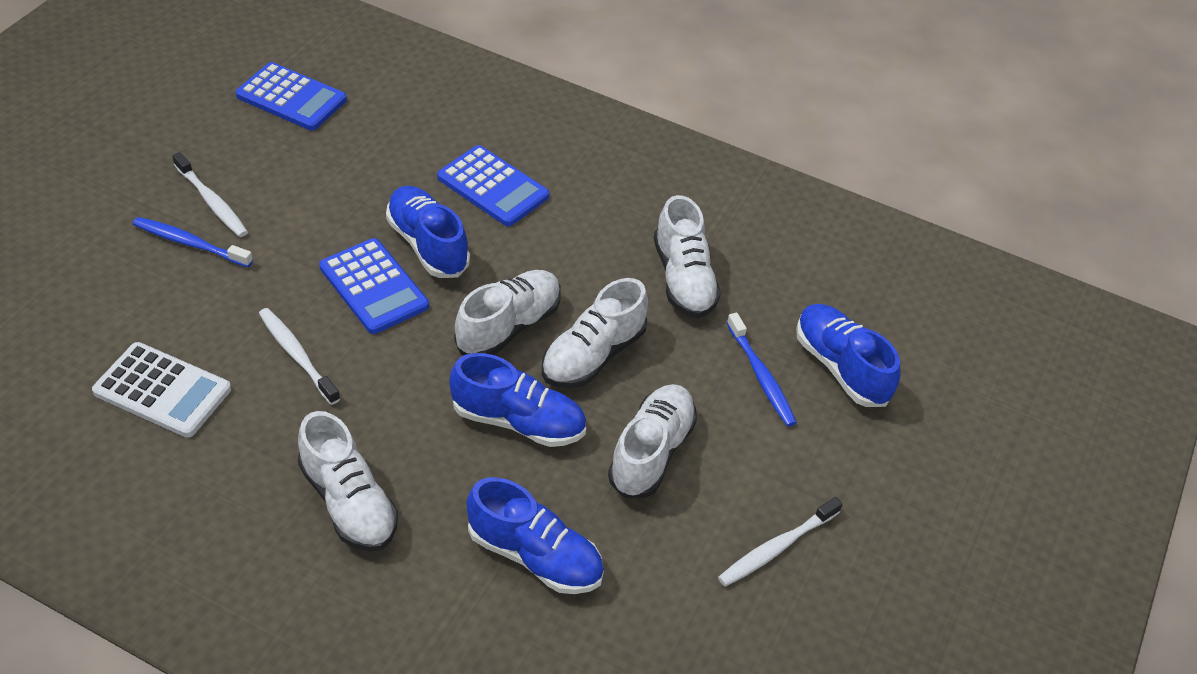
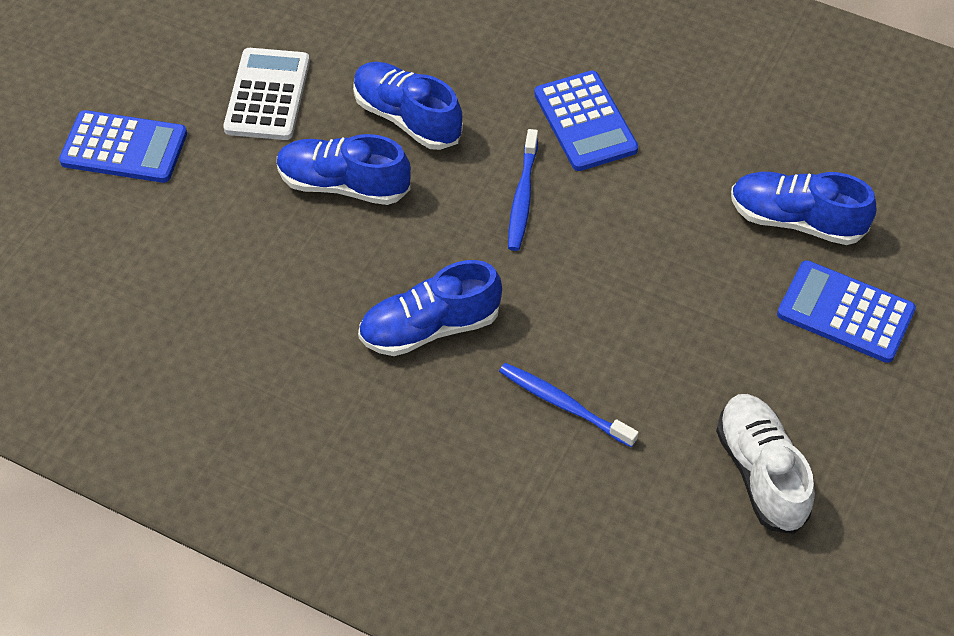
white shoe: 5 -> 1
white toothbrush: 3 -> 0

